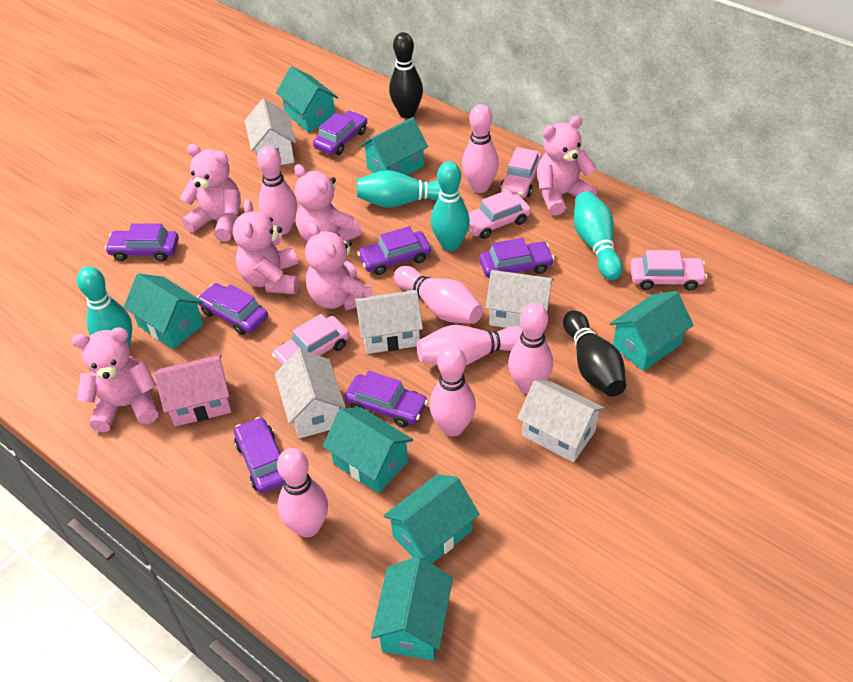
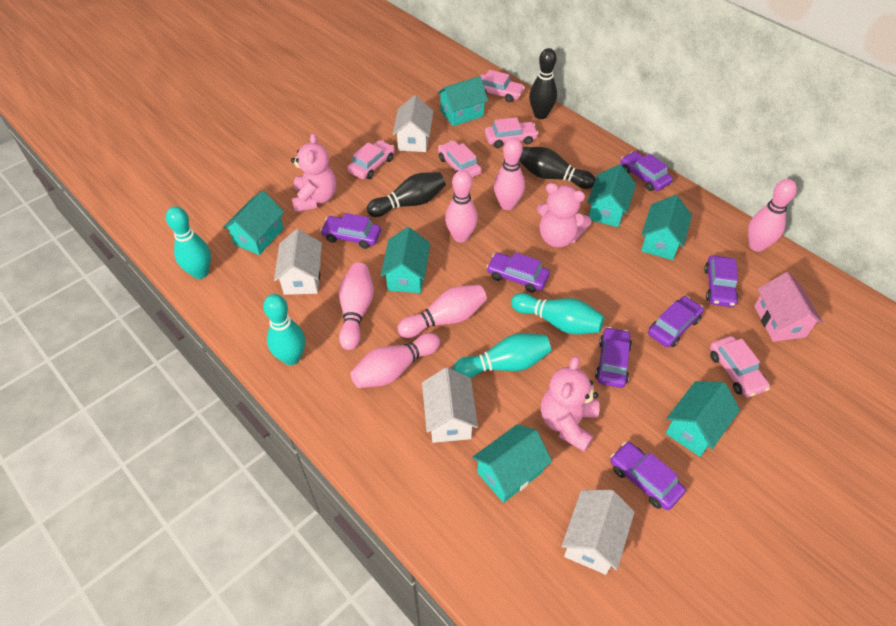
black bowling pin: 2 -> 3
pink bowling pin: 7 -> 6
pink car: 4 -> 5
pink teddy bear: 6 -> 3
white house: 5 -> 4

